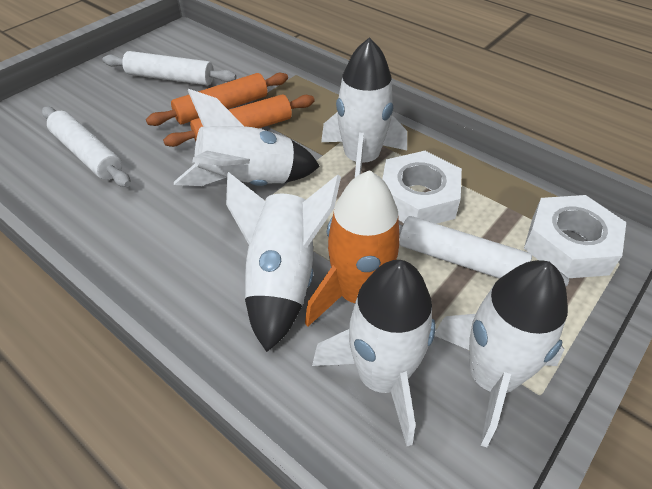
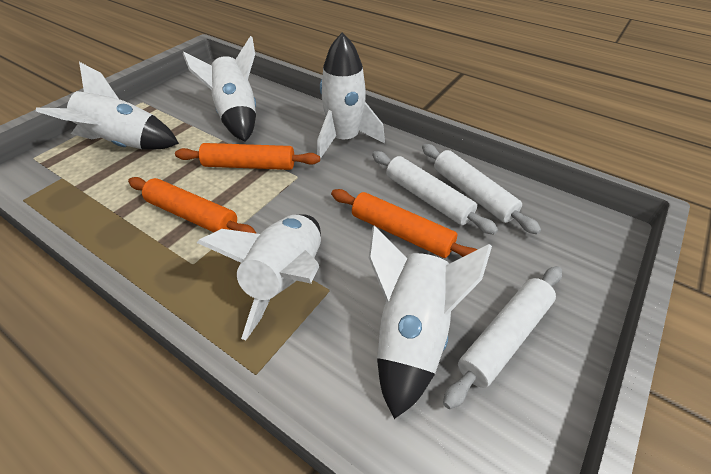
orange rocket: 1 -> 0
orange rolling pin: 2 -> 3
white nut: 2 -> 0

